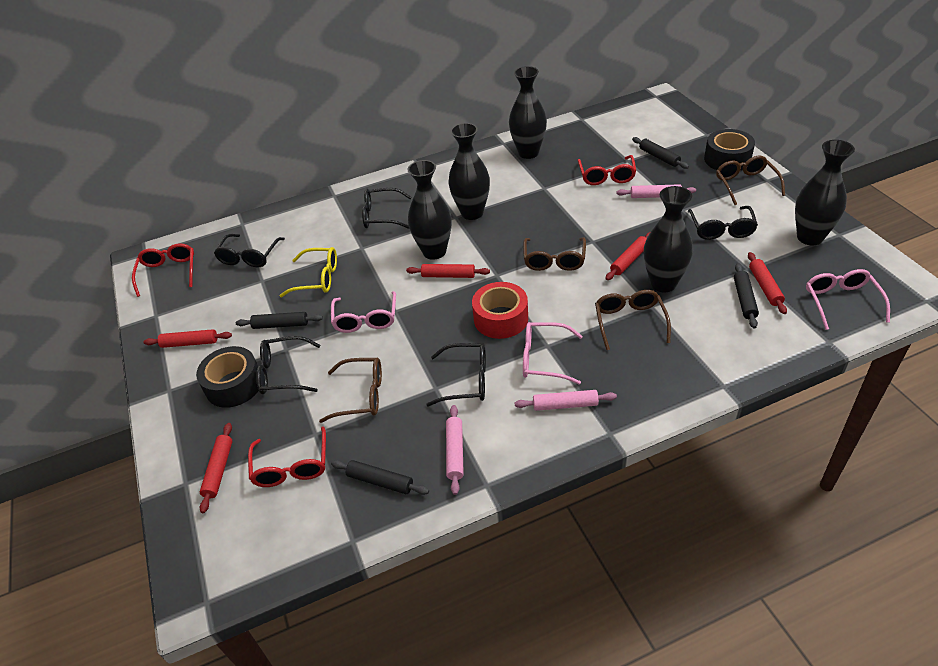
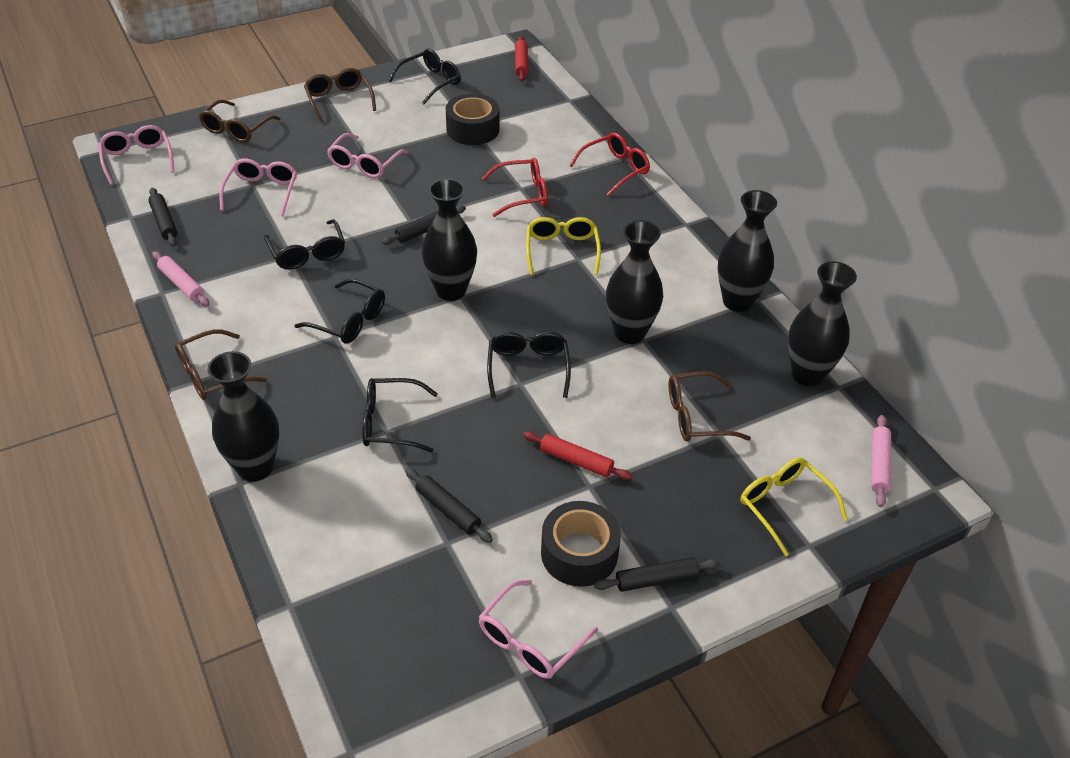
pink glasses: 3 -> 4
pink rolling pin: 3 -> 2
red glasses: 3 -> 2
red rolling pin: 5 -> 2
red tape: 1 -> 0
yellow glasses: 1 -> 2

